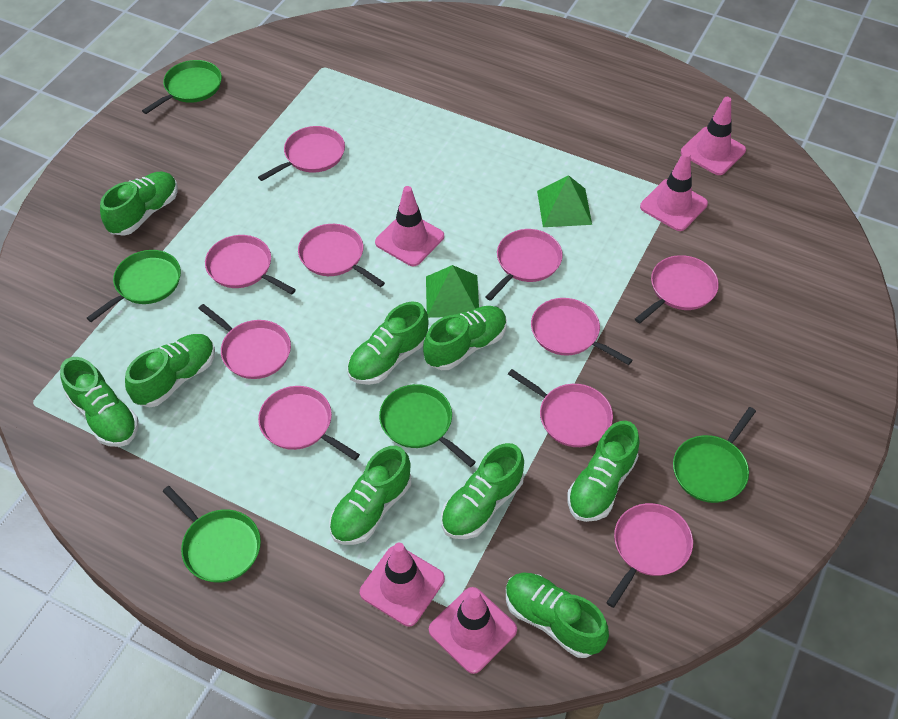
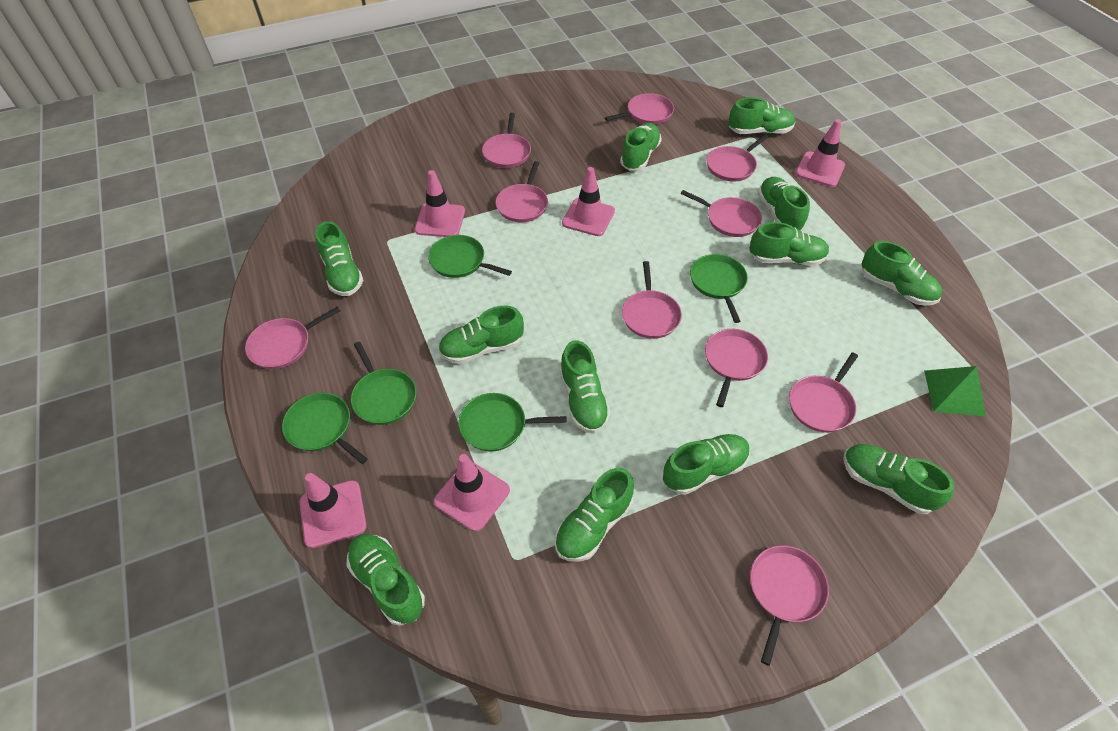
green pyramid: 2 -> 1
green shoe: 9 -> 12

